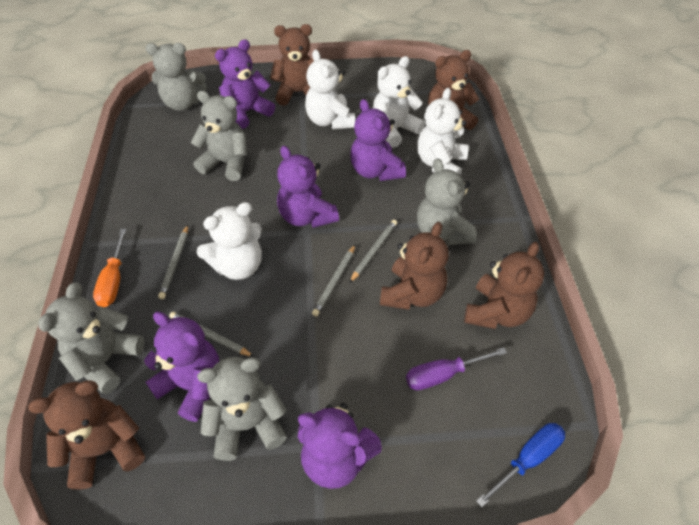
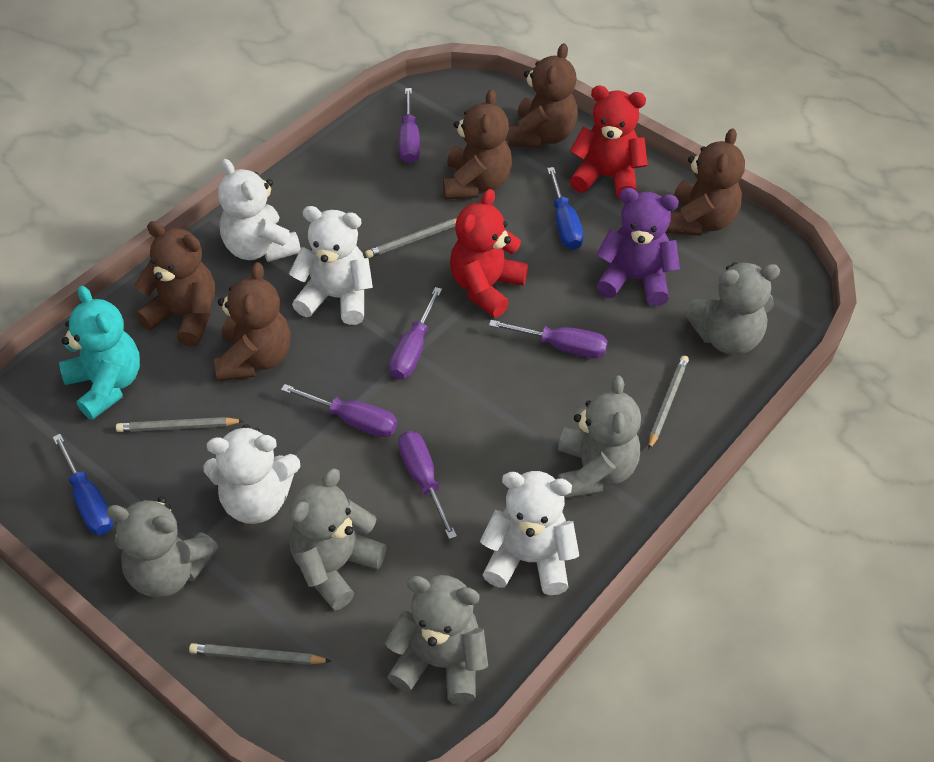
blue screwdriver: 1 -> 2
orange screwdriver: 1 -> 0
purple screwdriver: 1 -> 5
purple teddy bear: 5 -> 1
red teddy bear: 0 -> 2
turquoise teddy bear: 0 -> 1

